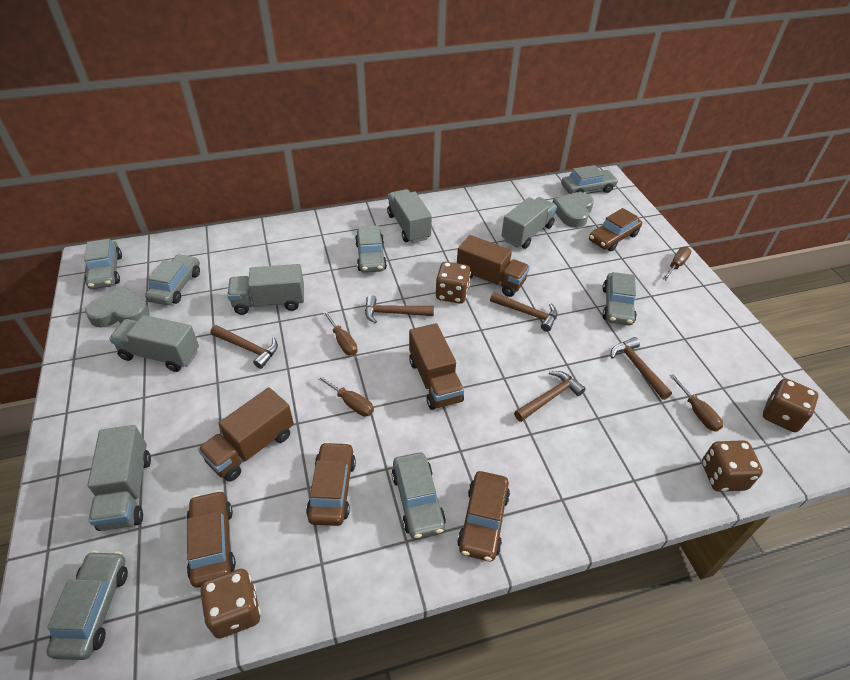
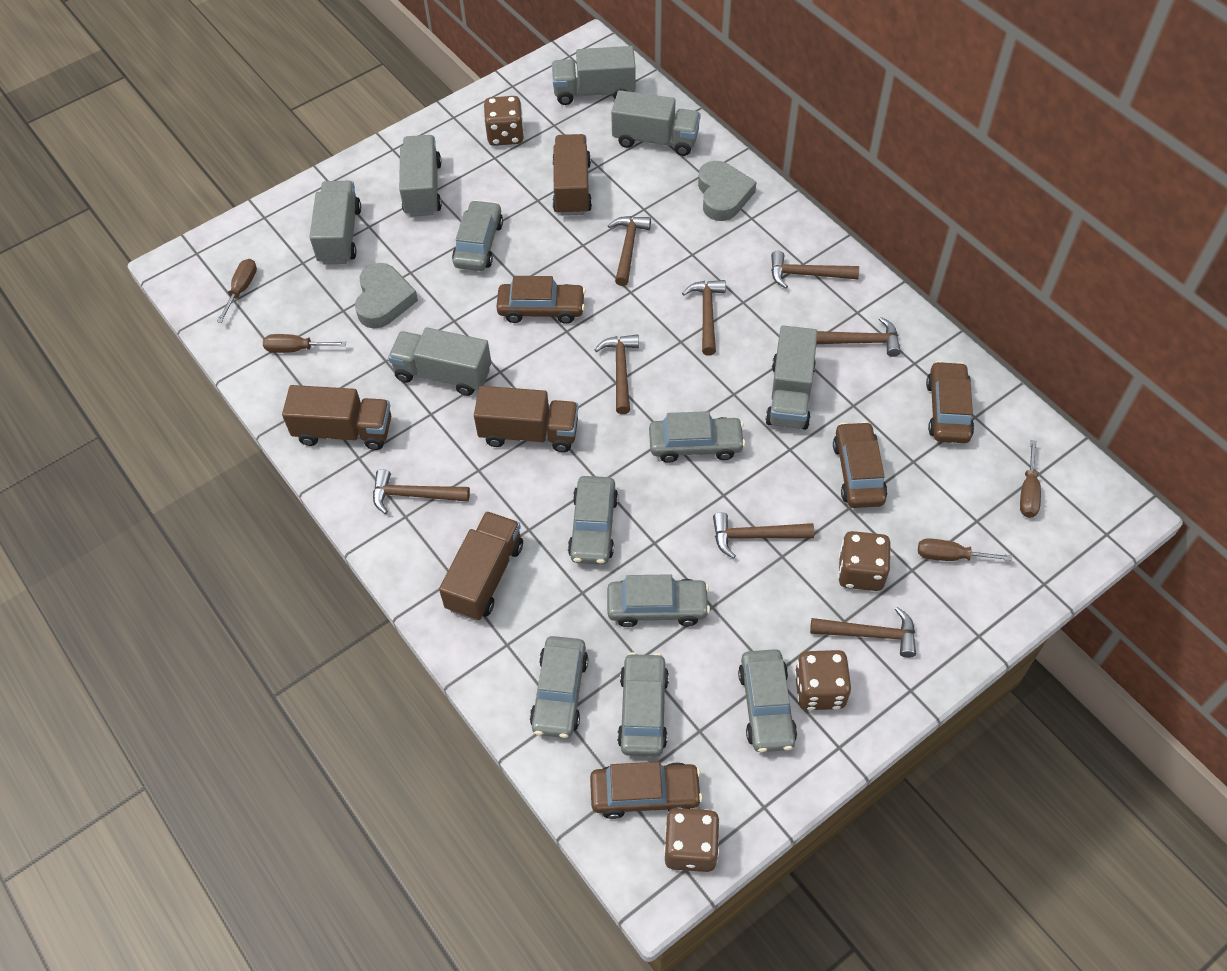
brown hammer: 5 -> 8
brown truck: 3 -> 4
grey truck: 5 -> 6

